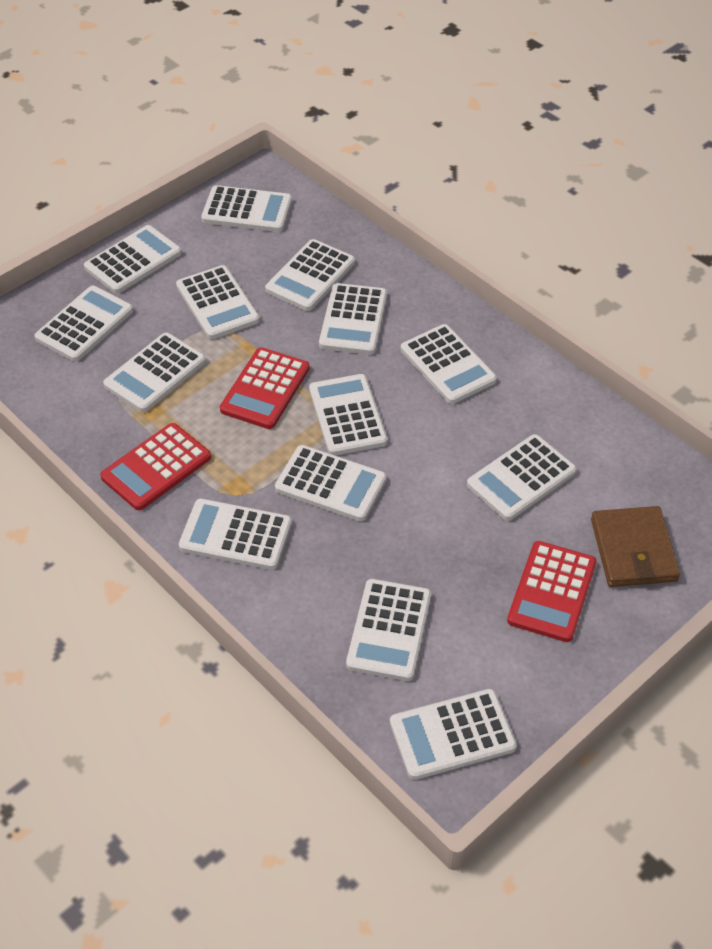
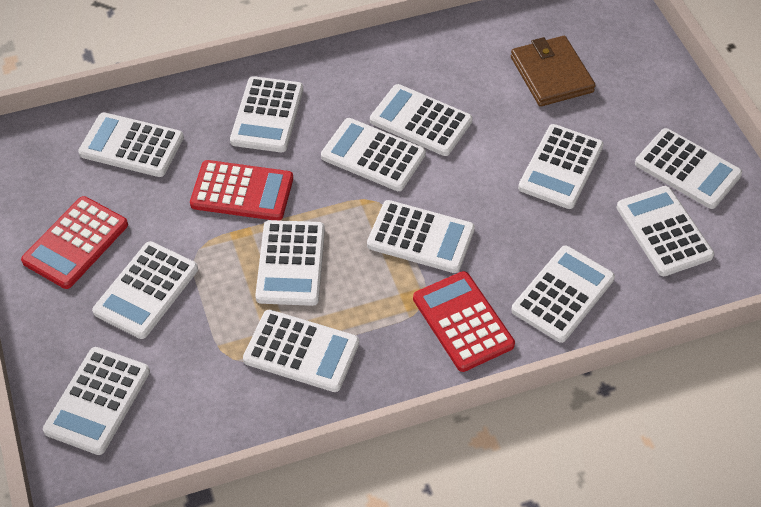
white calculator: 14 -> 13

